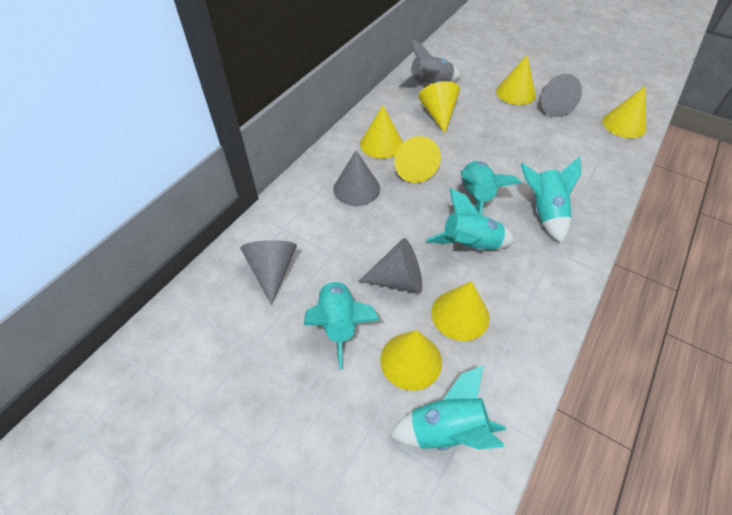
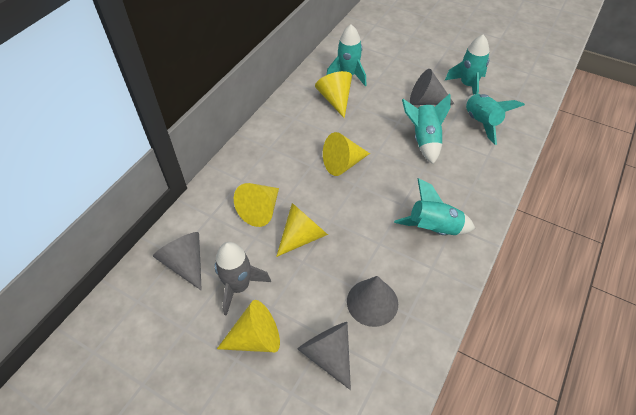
yellow cone: 7 -> 5

